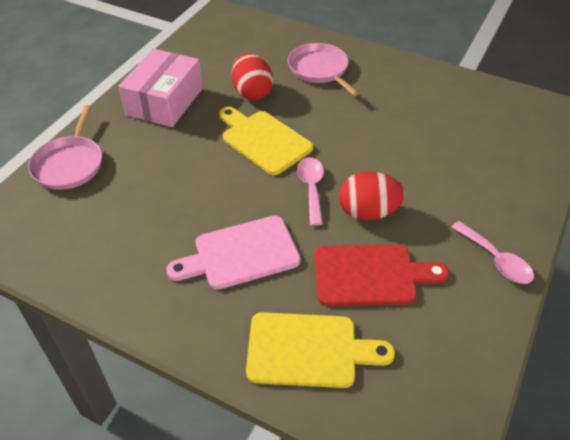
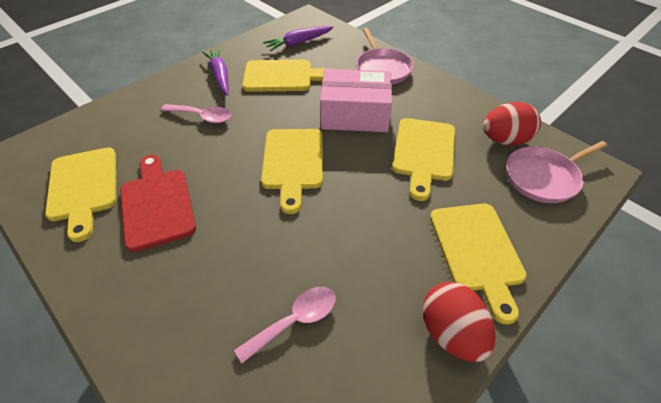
pink cutting board: 1 -> 0
purple carrot: 0 -> 2
yellow cutting board: 2 -> 5

